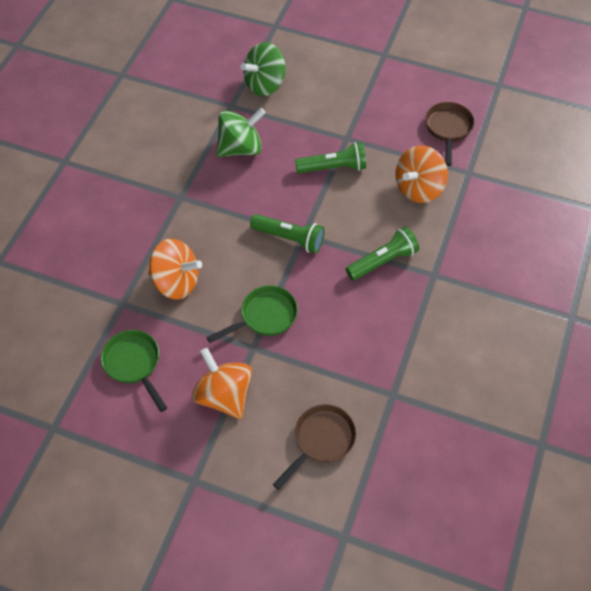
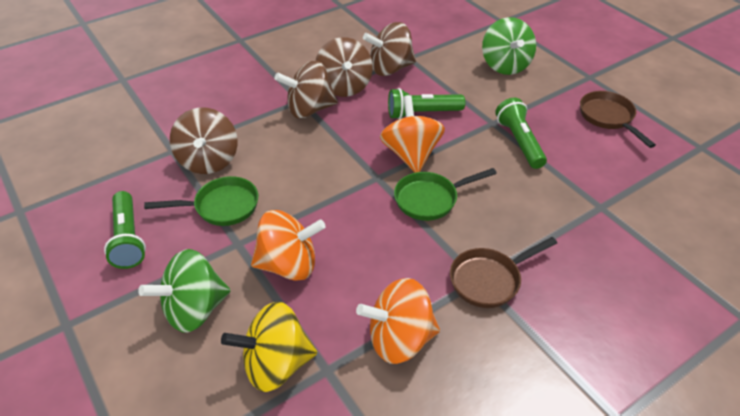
brown spinning top: 0 -> 4
yellow spinning top: 0 -> 1

